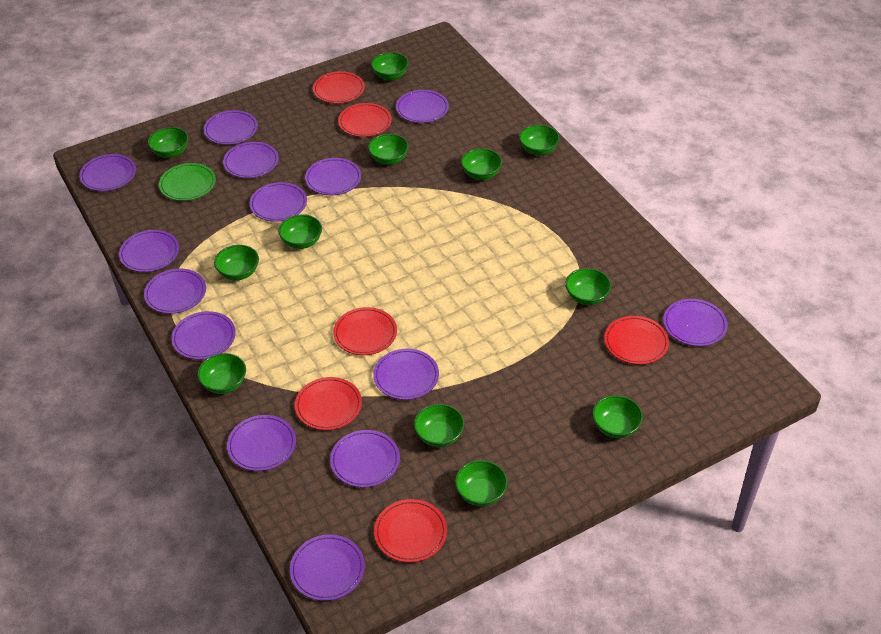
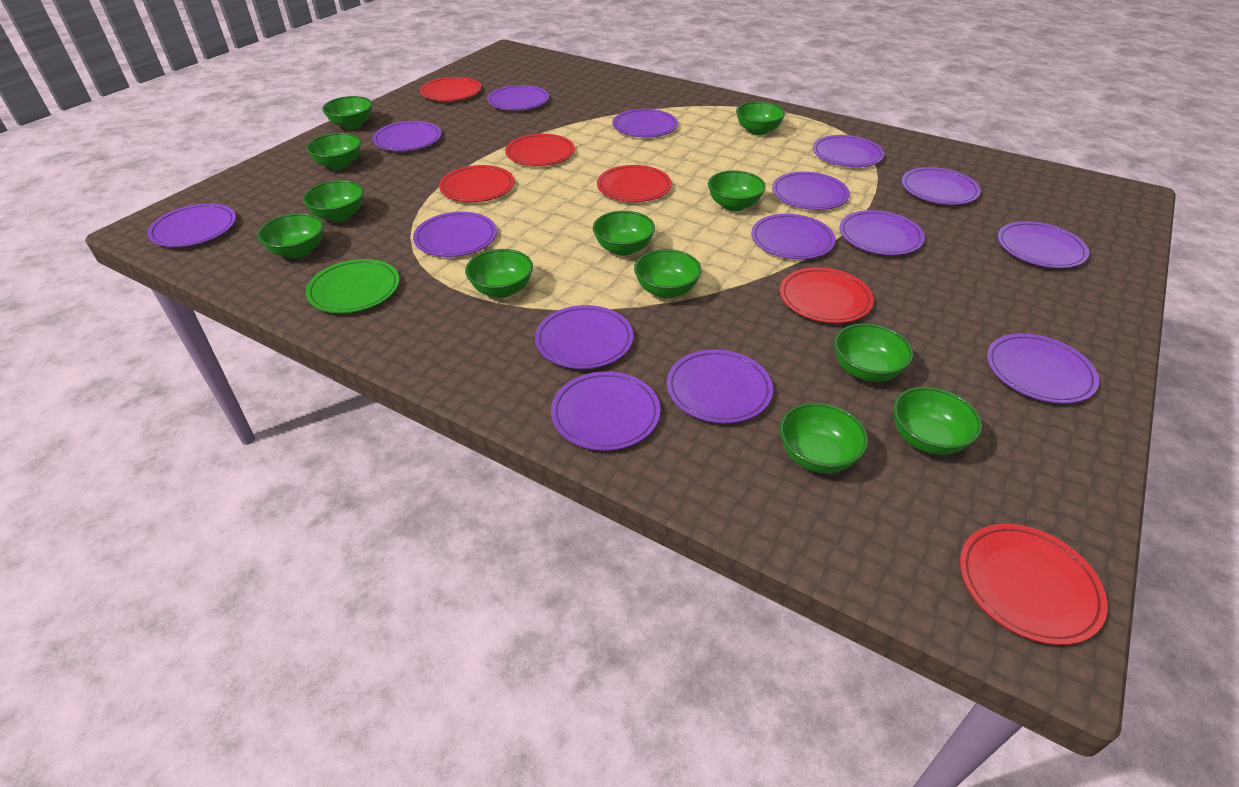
purple plate: 14 -> 15

